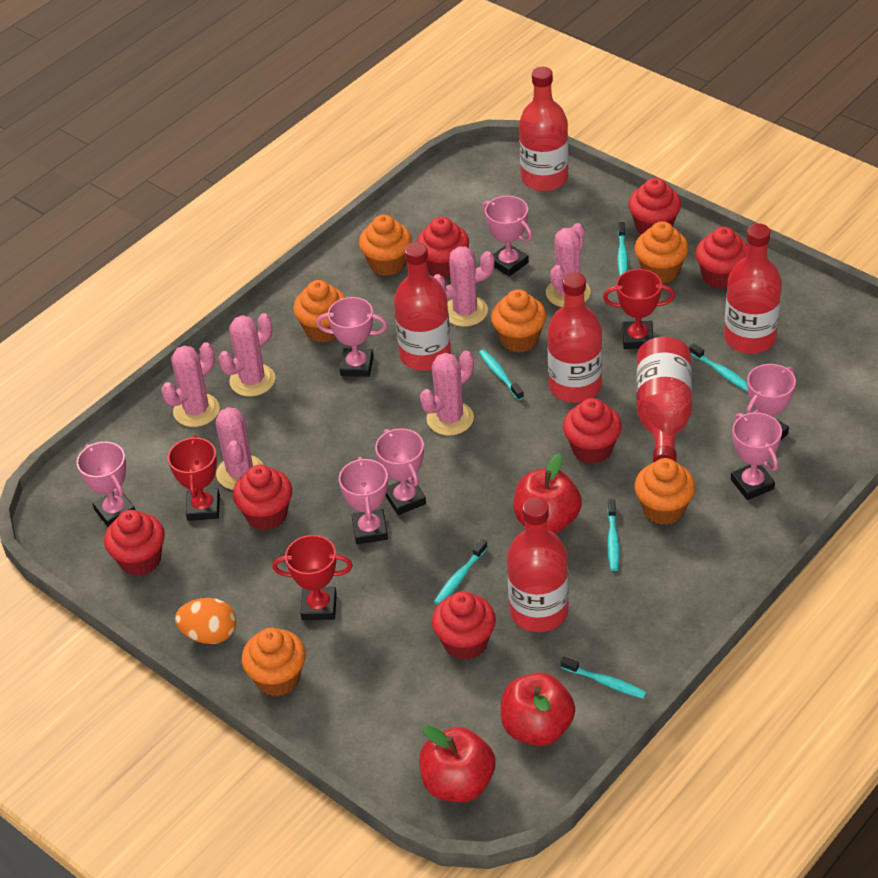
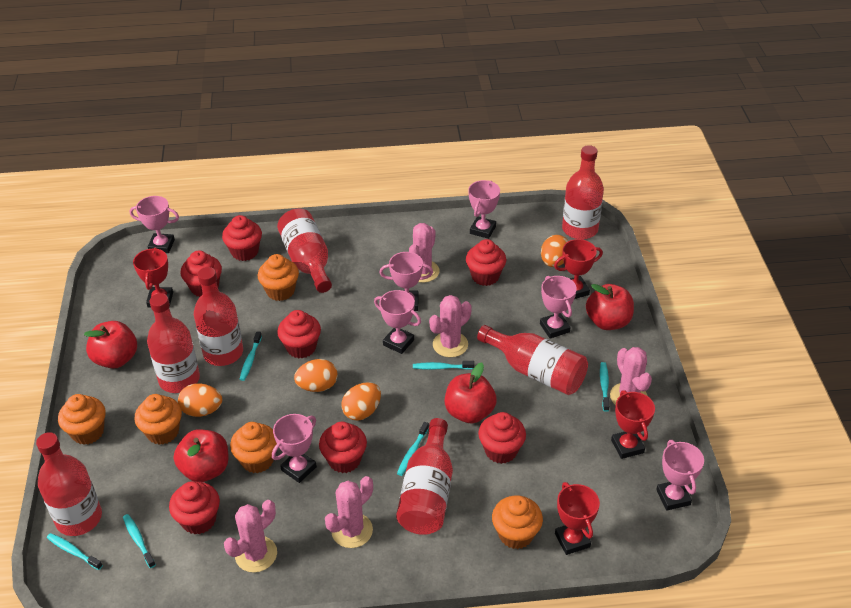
orange cupcake: 6 -> 5
orange egg: 1 -> 4
pink cactus: 6 -> 5
red apple: 3 -> 4
red bottle: 6 -> 7
red trophy: 3 -> 4

